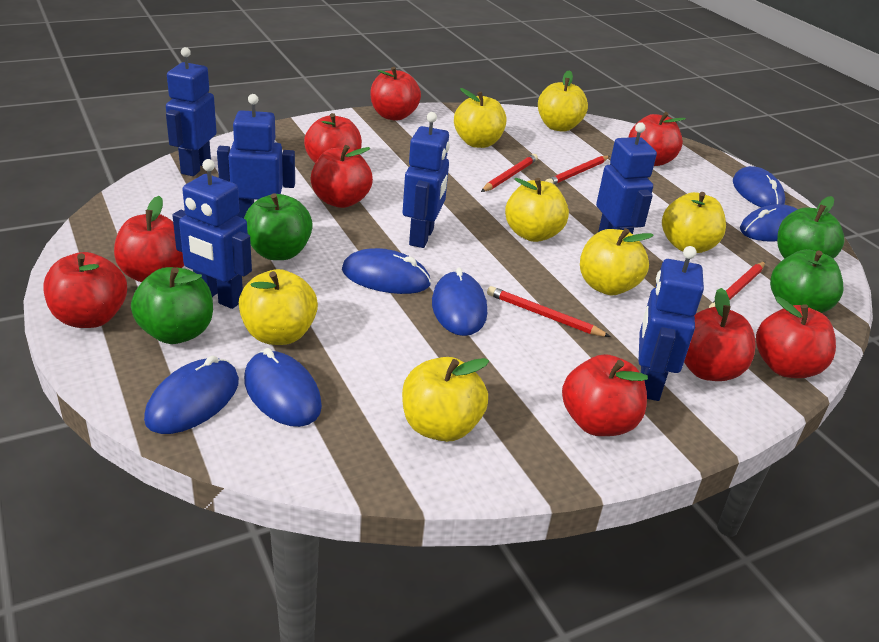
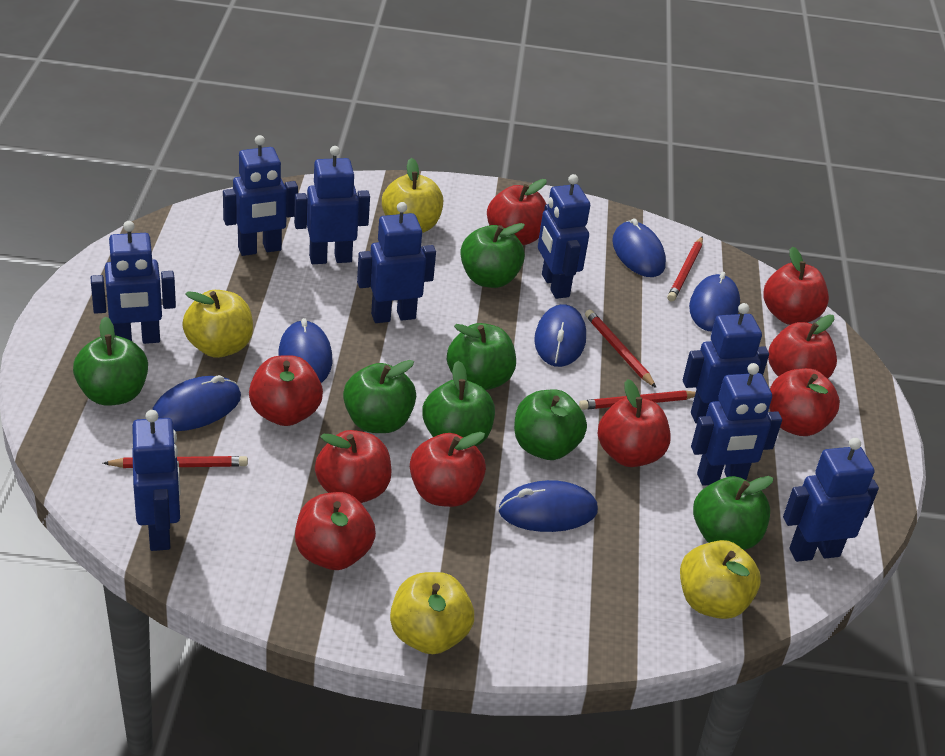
blue robot: 6 -> 9
green apple: 4 -> 7
yellow apple: 7 -> 4

